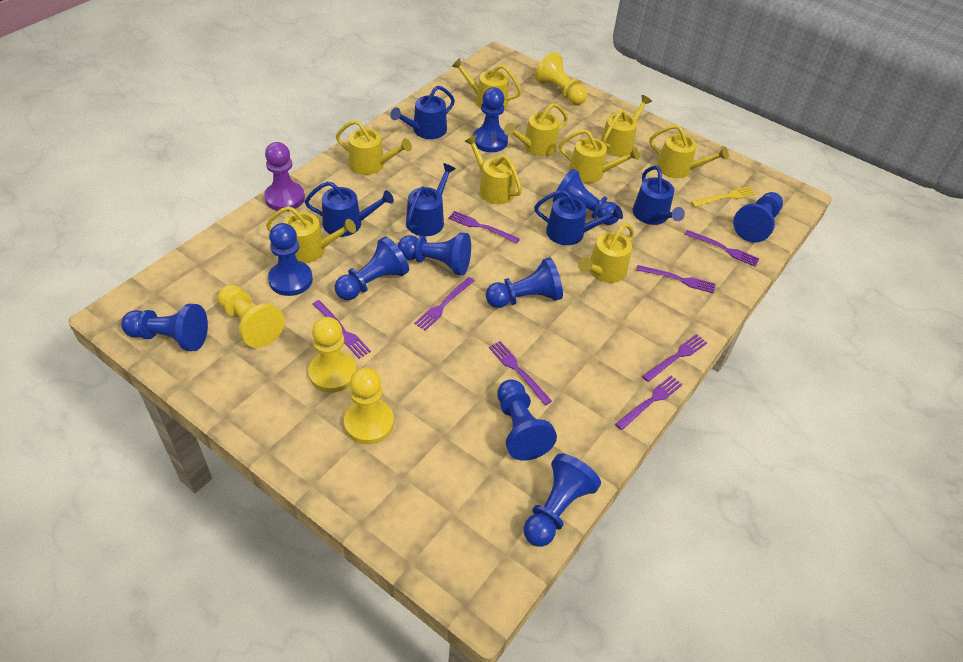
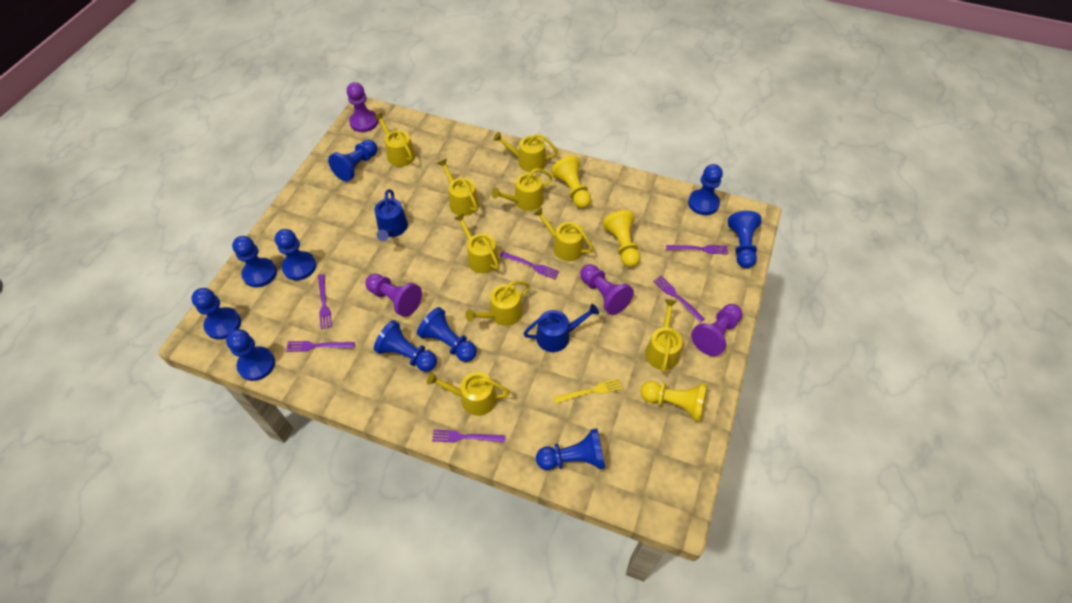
blue watering can: 5 -> 2
purple fork: 8 -> 6
purple pawn: 1 -> 4
yellow pawn: 4 -> 3

